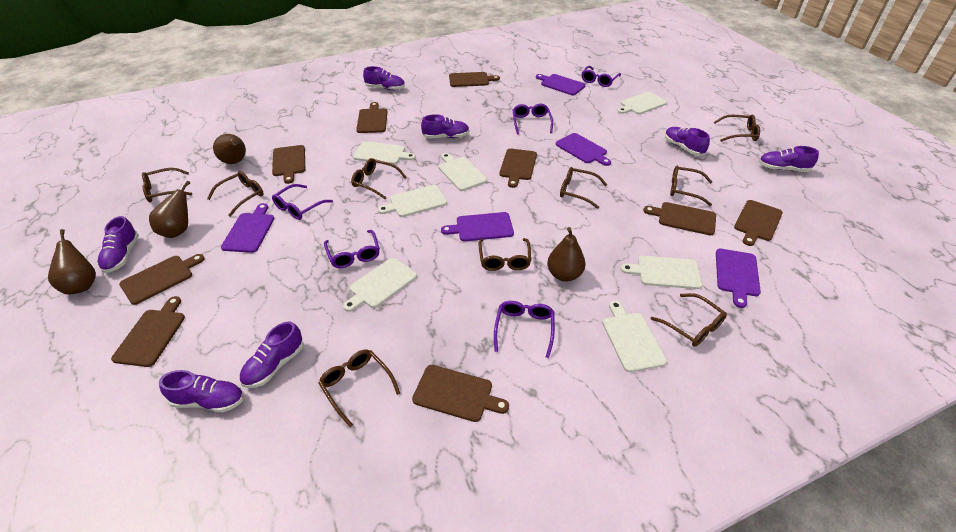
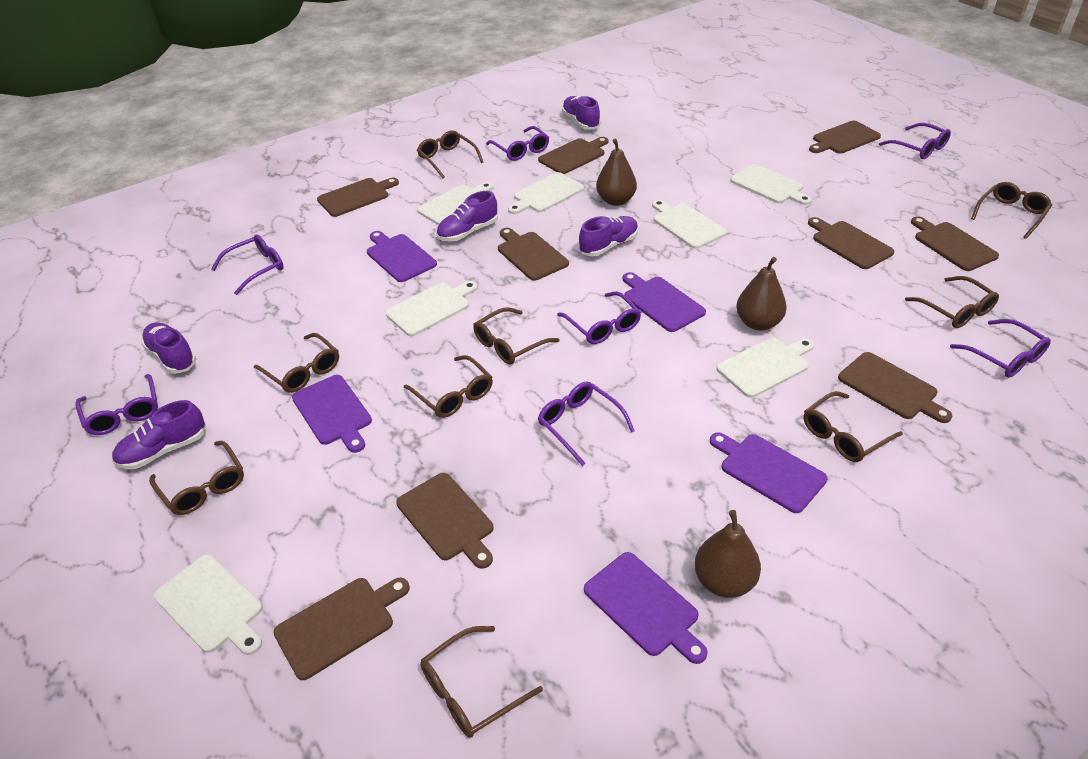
brown pear: 4 -> 3
purple glasses: 5 -> 7
purple shoe: 7 -> 5

